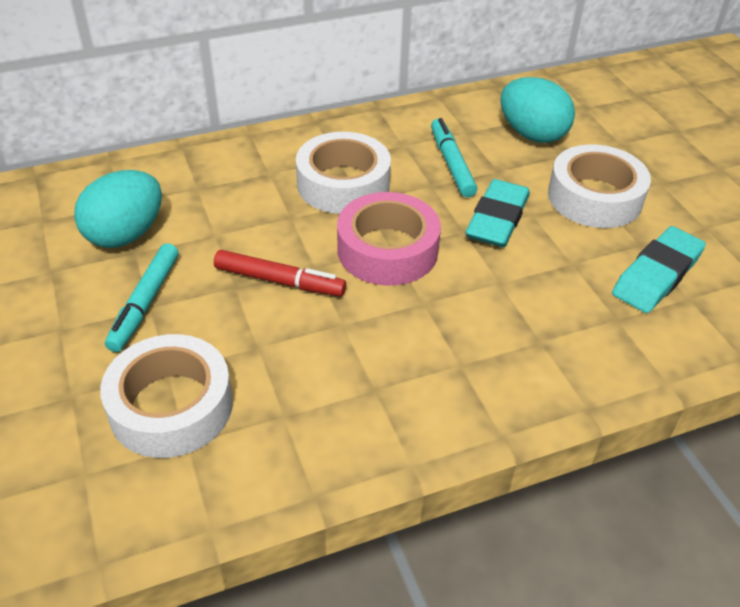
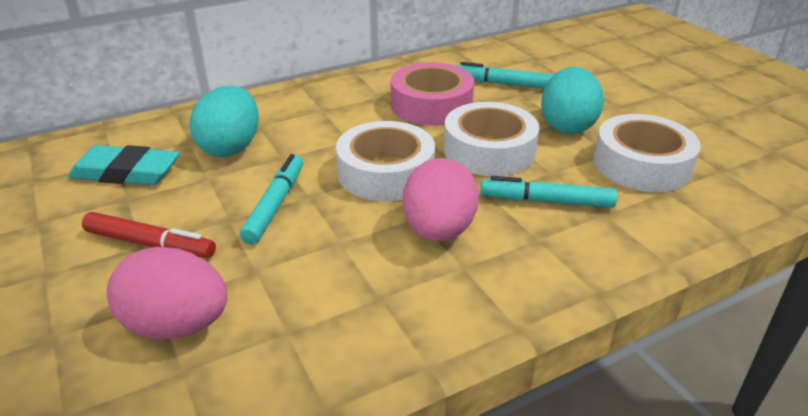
pink egg: 0 -> 2
turquoise eraser: 2 -> 1
turquoise marker: 2 -> 3

